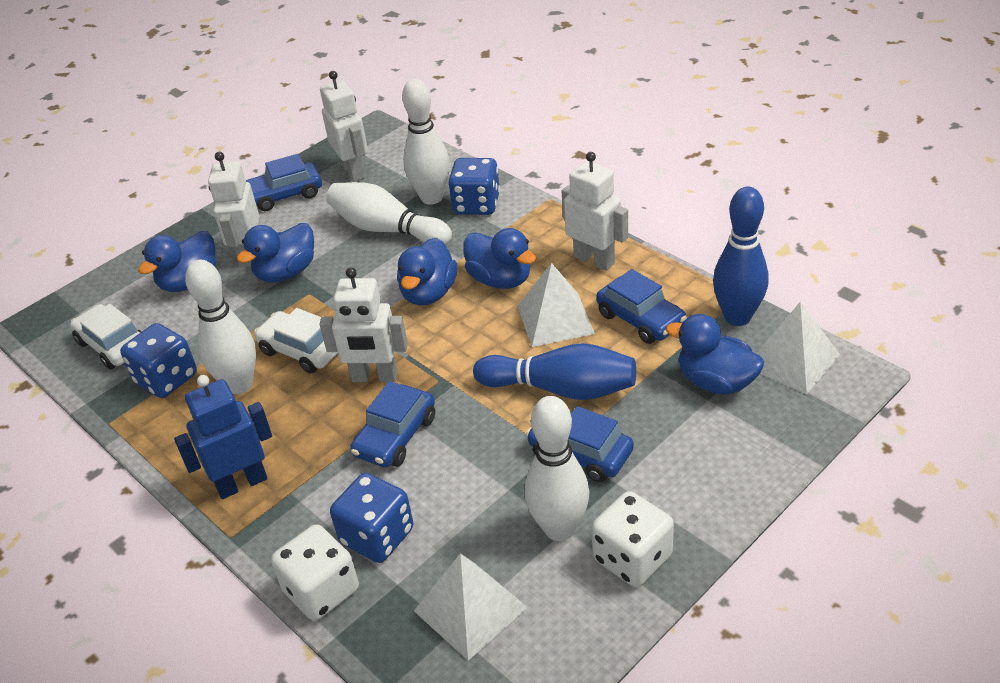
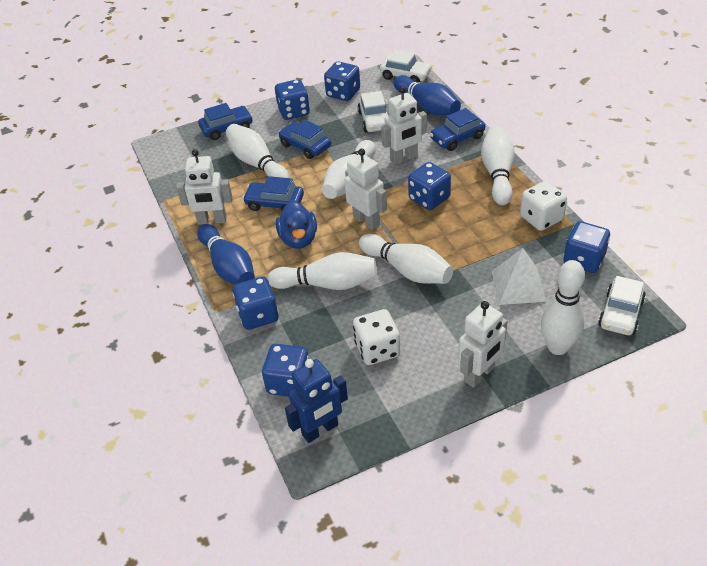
blue dice: 3 -> 6
blue duck: 5 -> 1
white bowling pin: 4 -> 6
white car: 2 -> 3
white pyramid: 3 -> 1

